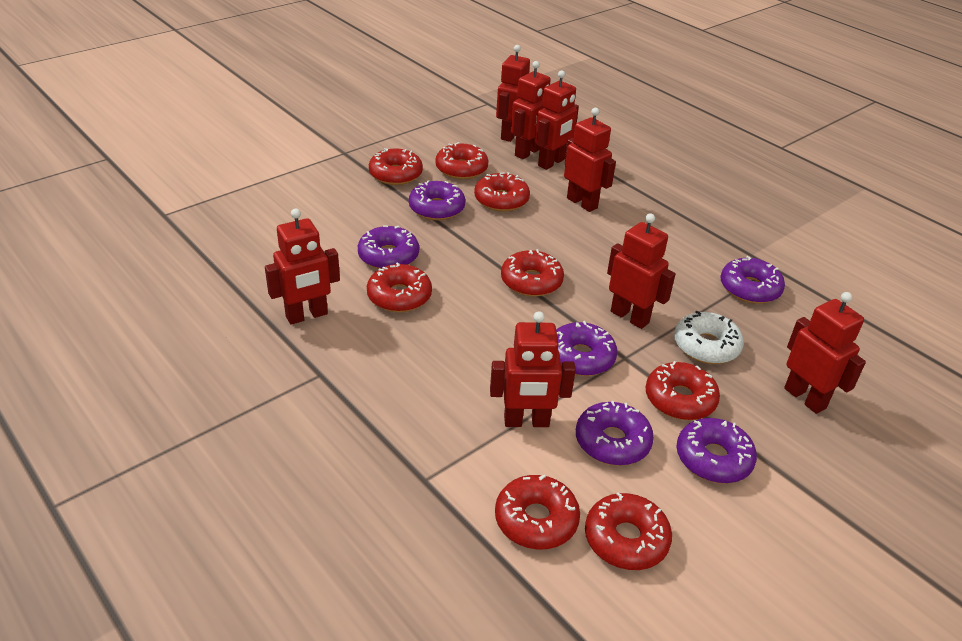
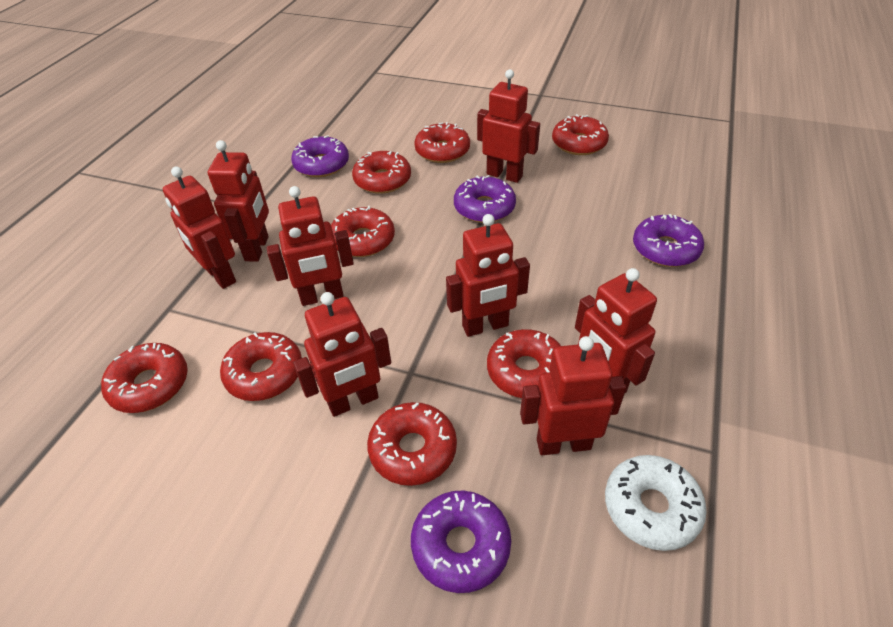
purple donut: 6 -> 4

